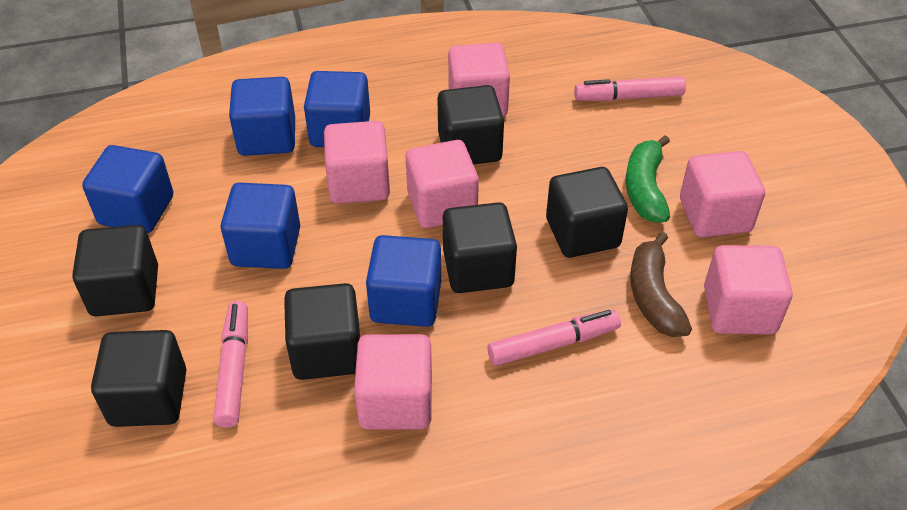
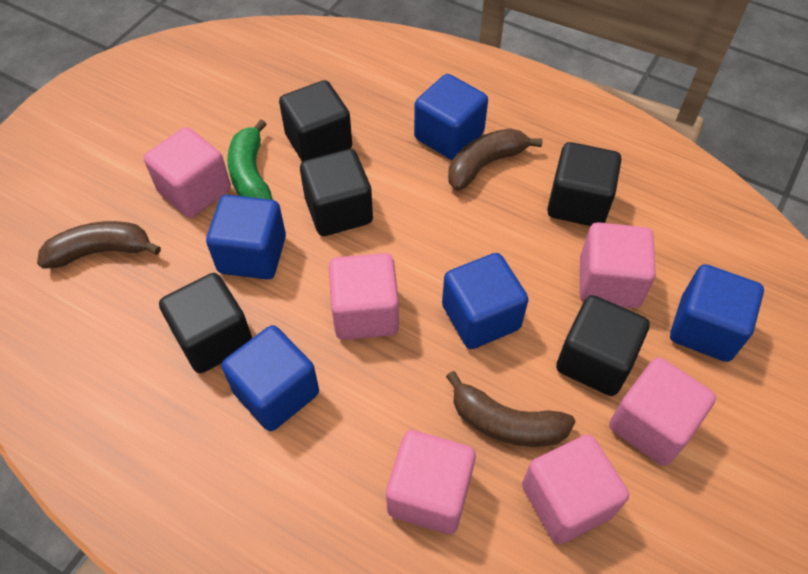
black cube: 6 -> 5
brown banana: 1 -> 3
pink marker: 3 -> 0

